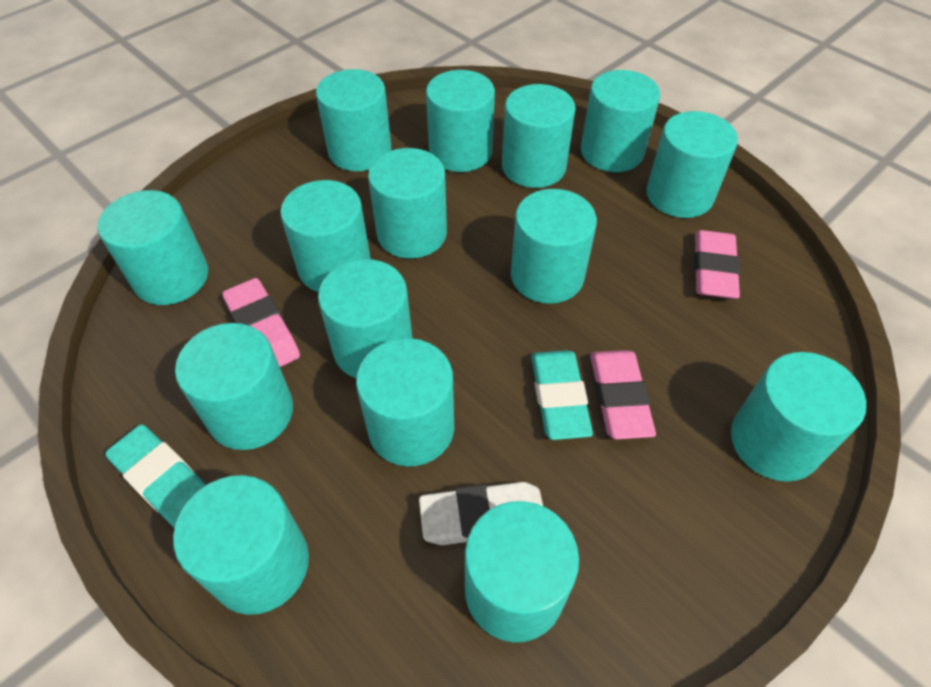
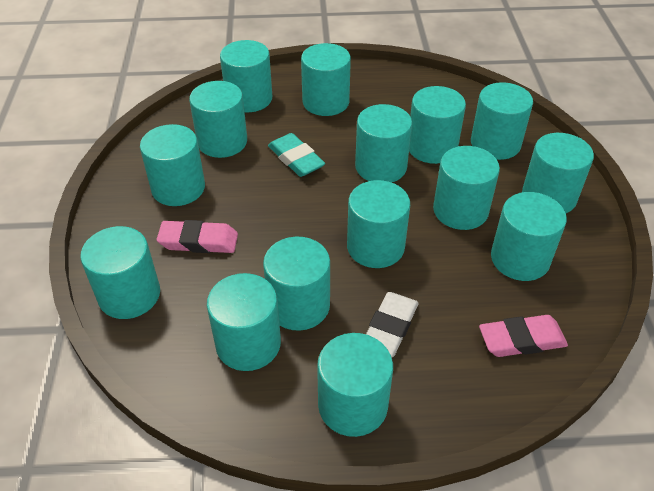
pink eraser: 3 -> 2
turquoise eraser: 2 -> 1

